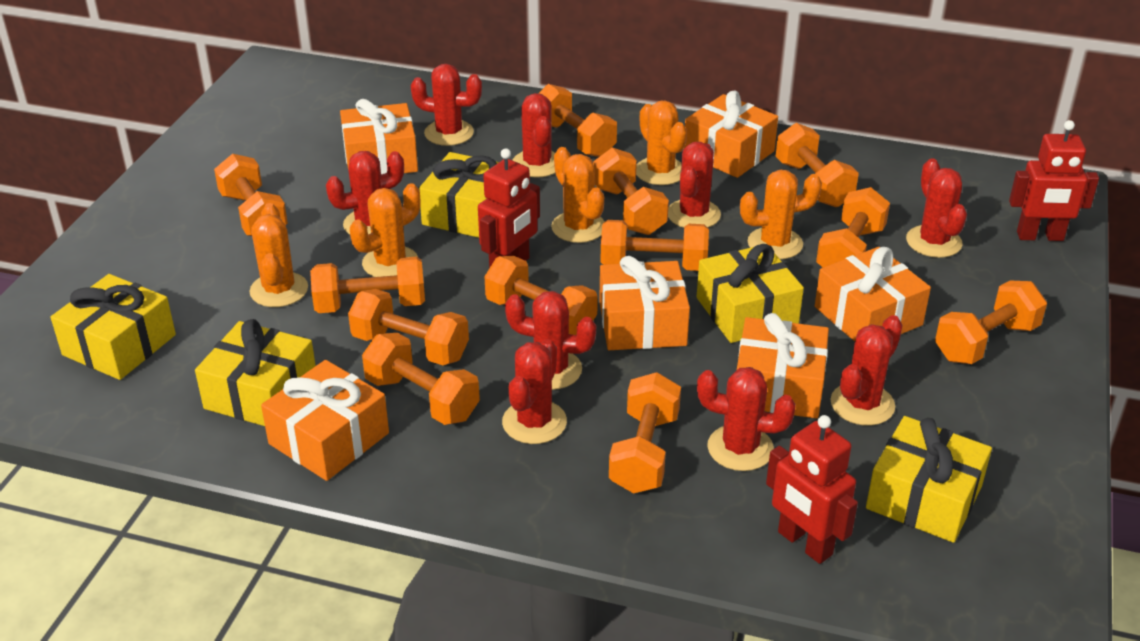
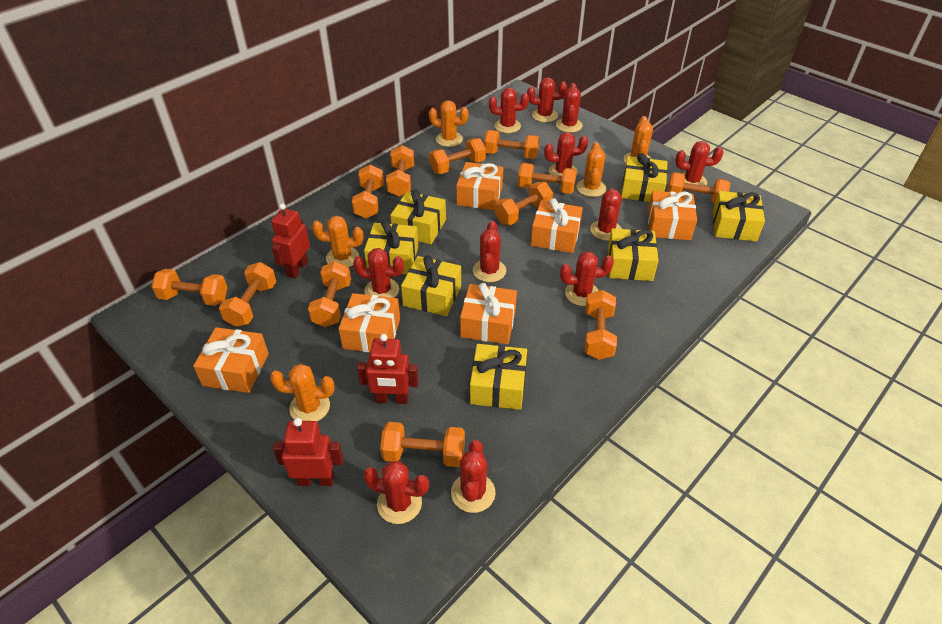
red cactus: 9 -> 11
yellow gift: 5 -> 7

